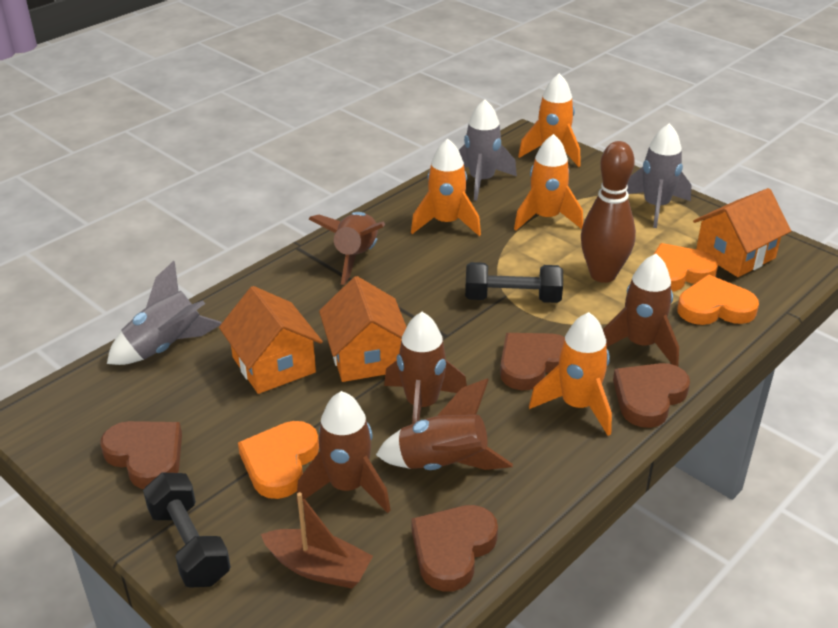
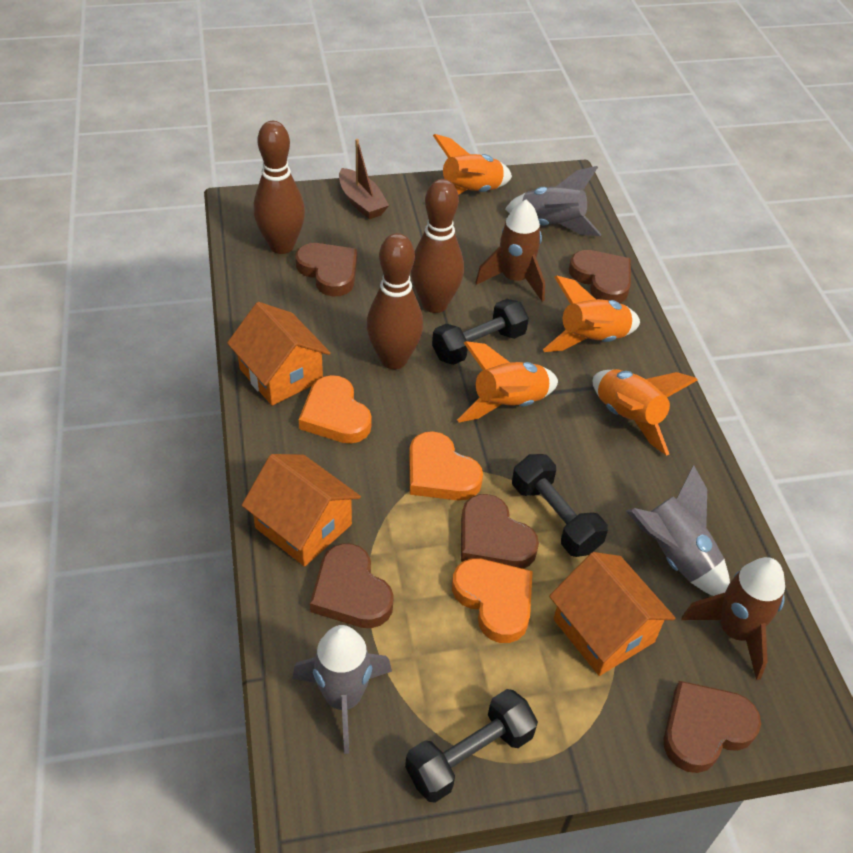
black dumbbell: 2 -> 3
brown bowling pin: 1 -> 3
brown heart: 4 -> 5
brown rocket: 5 -> 2

